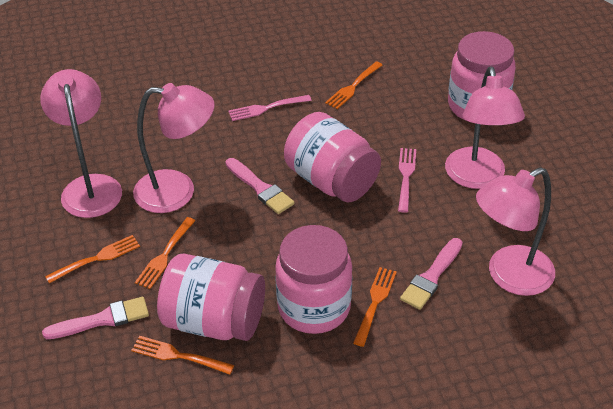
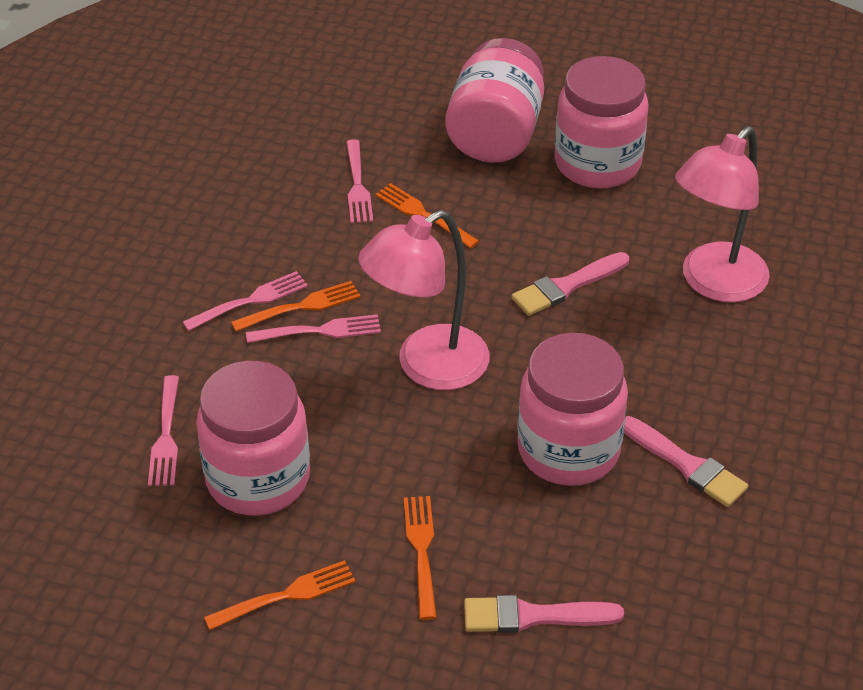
orange fork: 5 -> 4
pink fork: 2 -> 4
pink lamp: 4 -> 2

